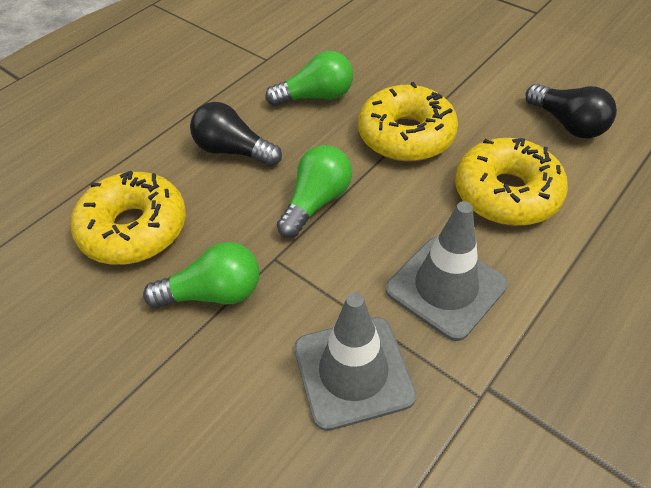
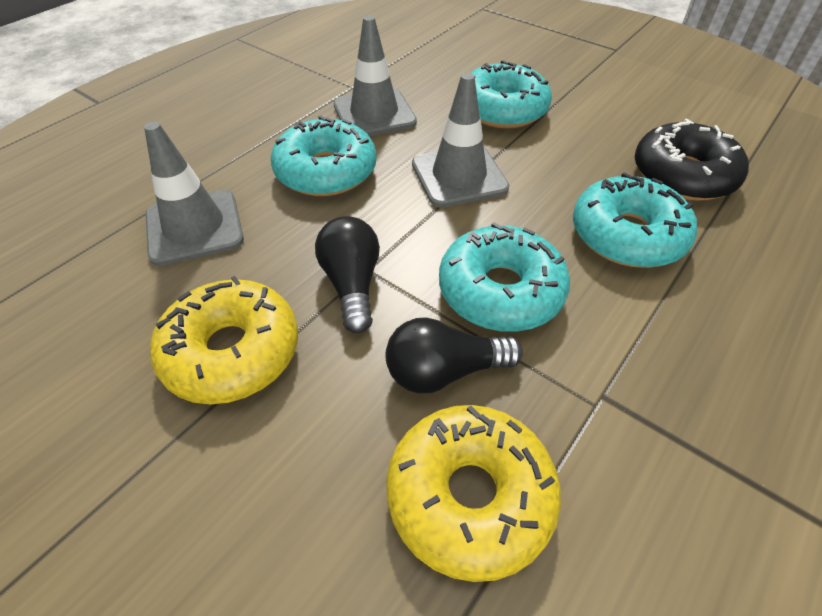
black donut: 0 -> 1
green light bulb: 3 -> 0
grey traffic cone: 2 -> 3
turquoise donut: 0 -> 4
yellow donut: 3 -> 2

